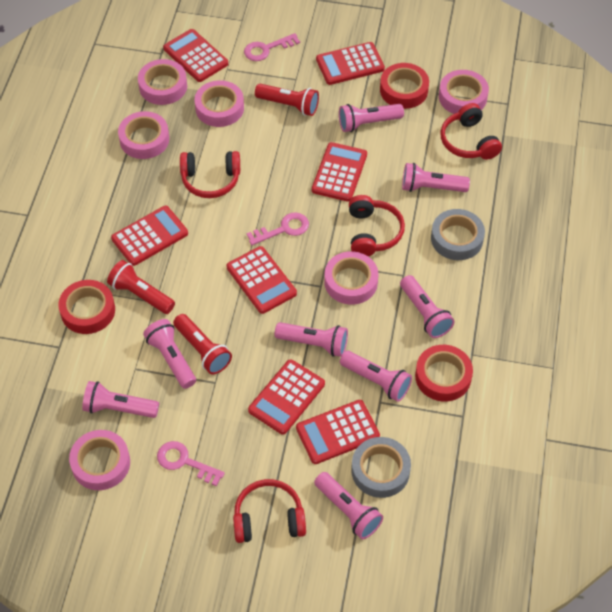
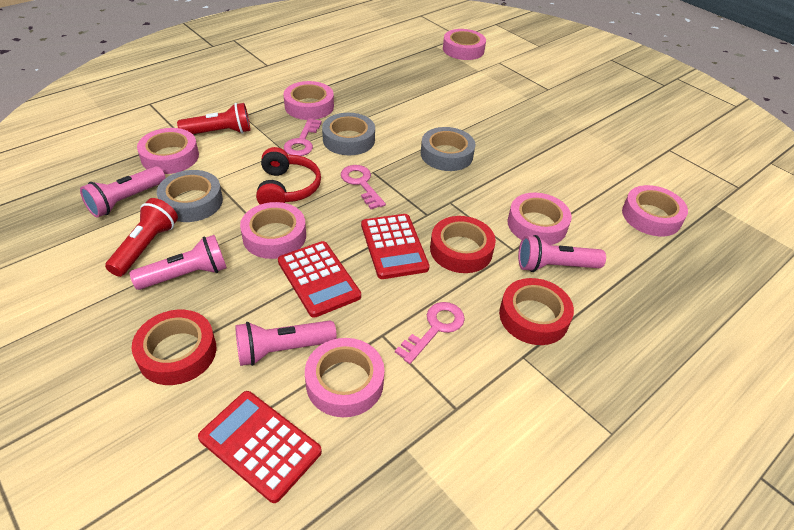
grey tape: 2 -> 3
pink flashlight: 8 -> 4
pink tape: 6 -> 7
red calculator: 7 -> 3
red flashlight: 3 -> 2
red headphones: 4 -> 1

